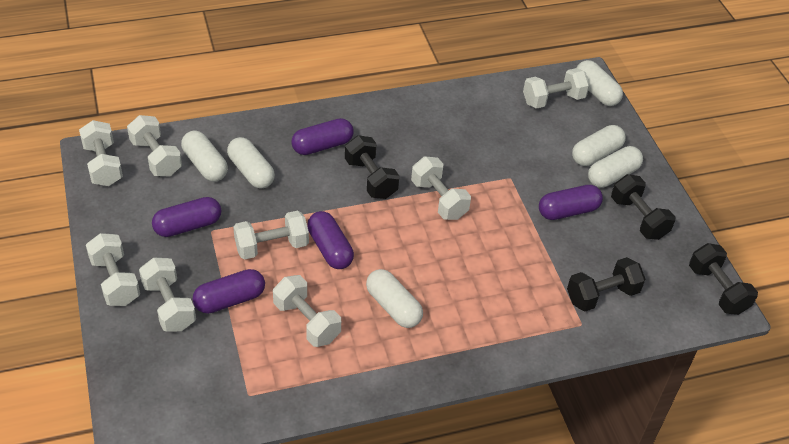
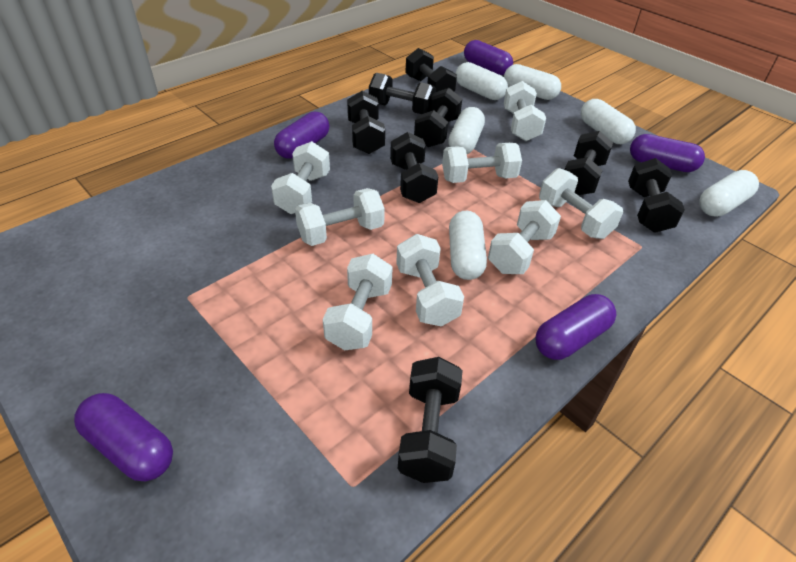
black dumbbell: 4 -> 8

